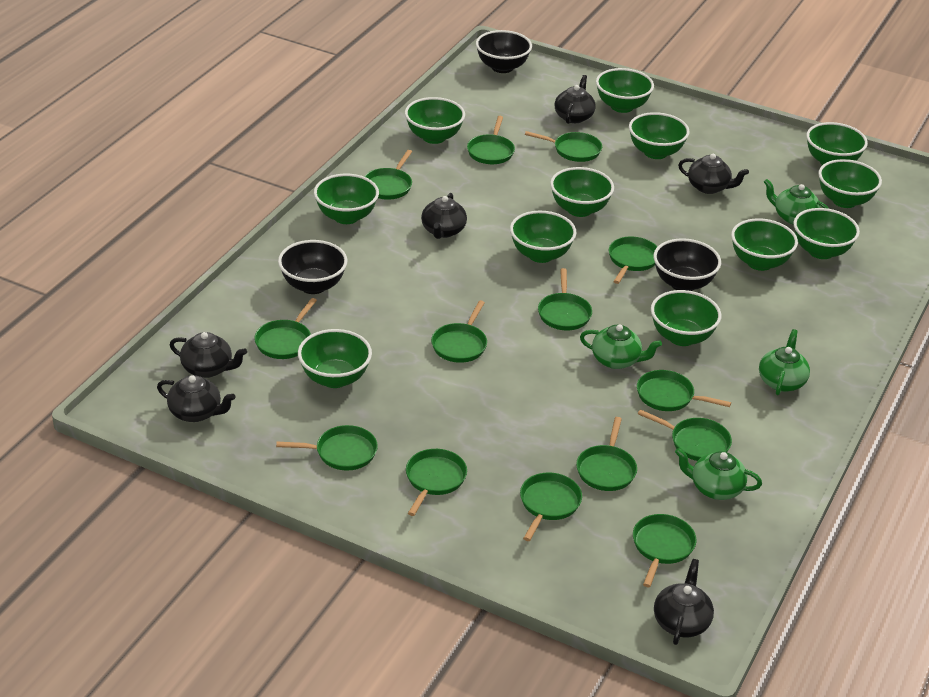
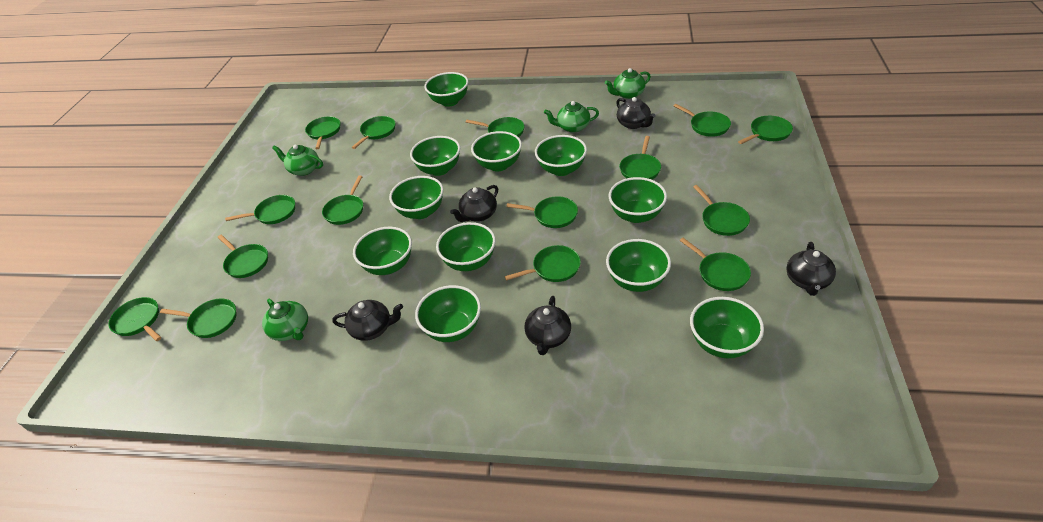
black bowl: 3 -> 0
black teapot: 6 -> 5
green bowl: 12 -> 11
green pan: 14 -> 15

